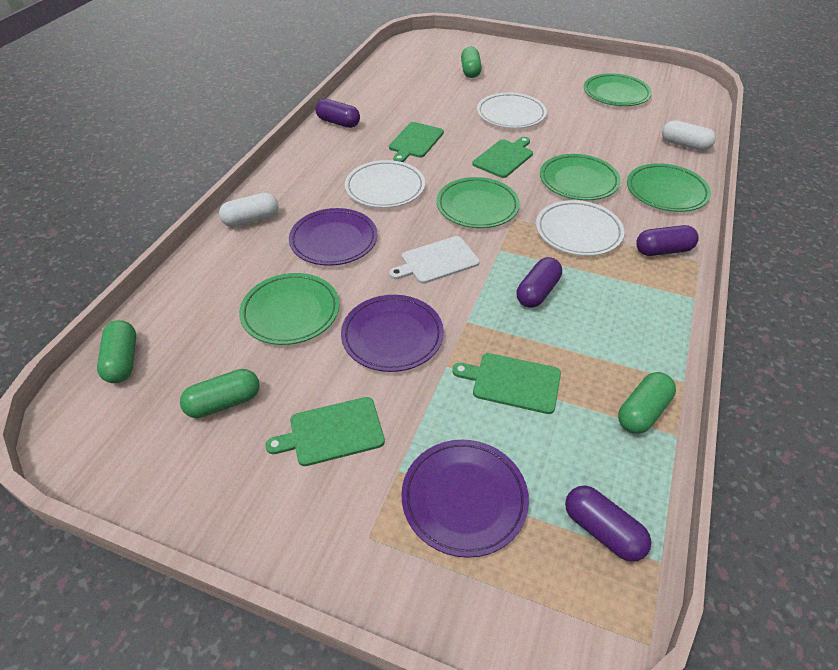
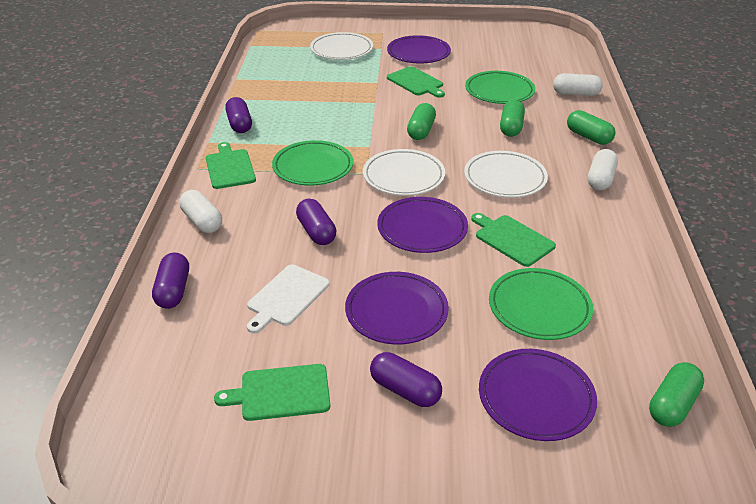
green plate: 5 -> 3
purple plate: 3 -> 4
white capsule: 2 -> 3

